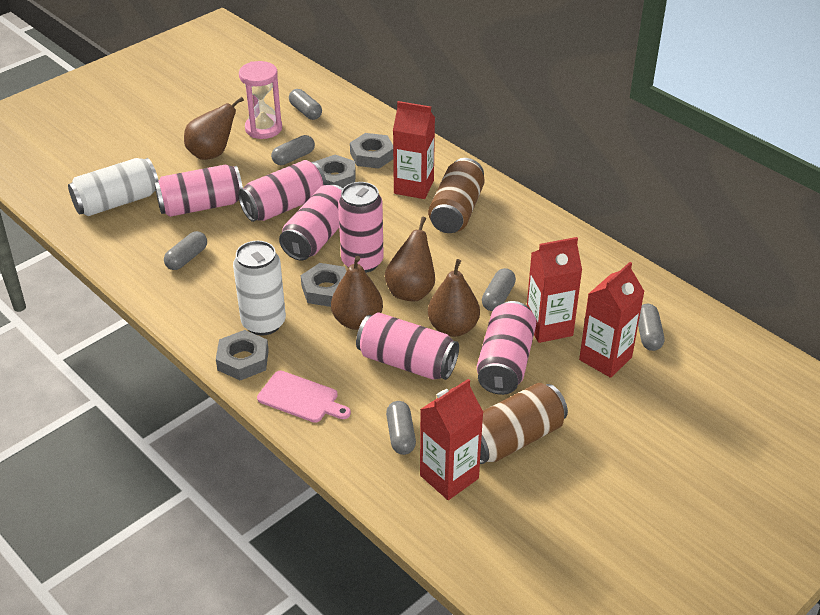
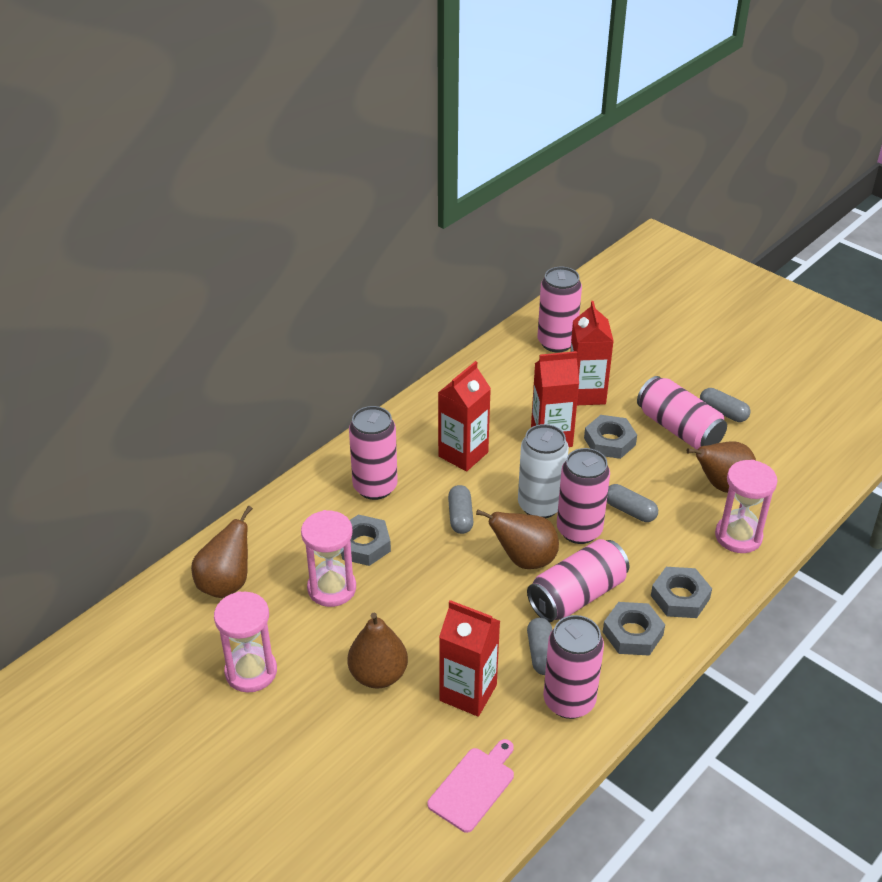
brown can: 2 -> 0
grey capsule: 6 -> 4
pink hourglass: 1 -> 3
white can: 2 -> 1

